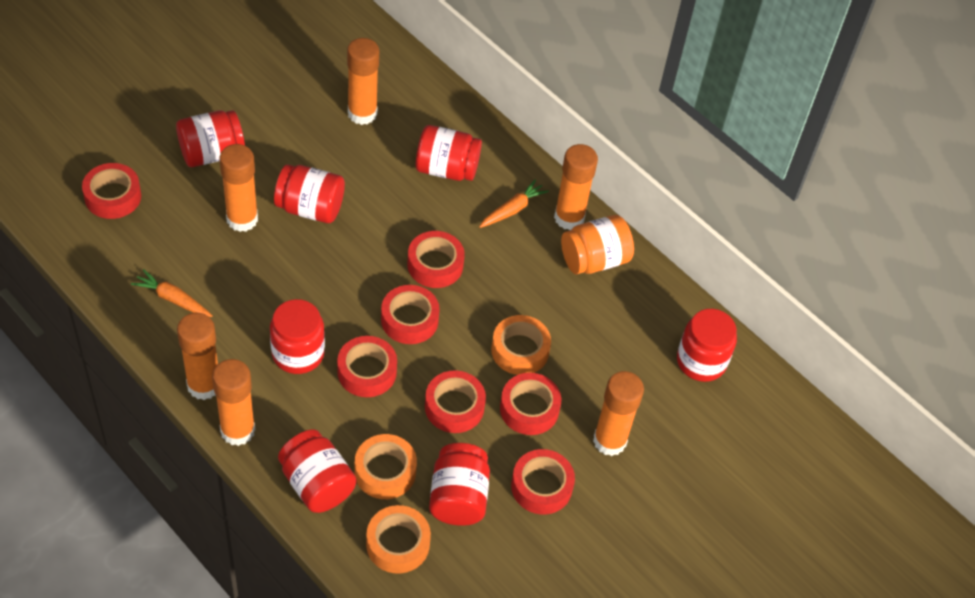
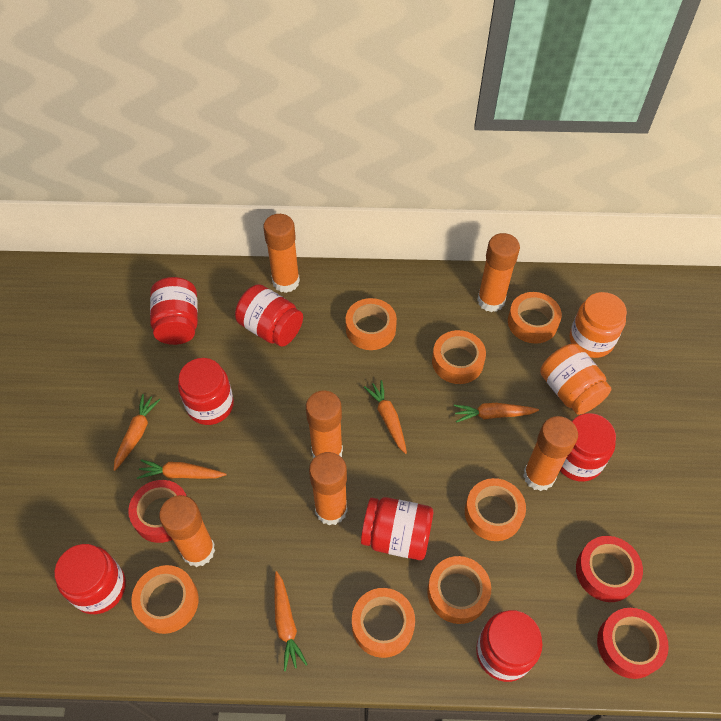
orange carrot: 2 -> 5
orange jar: 1 -> 2
orange tape: 3 -> 7
red tape: 7 -> 3

